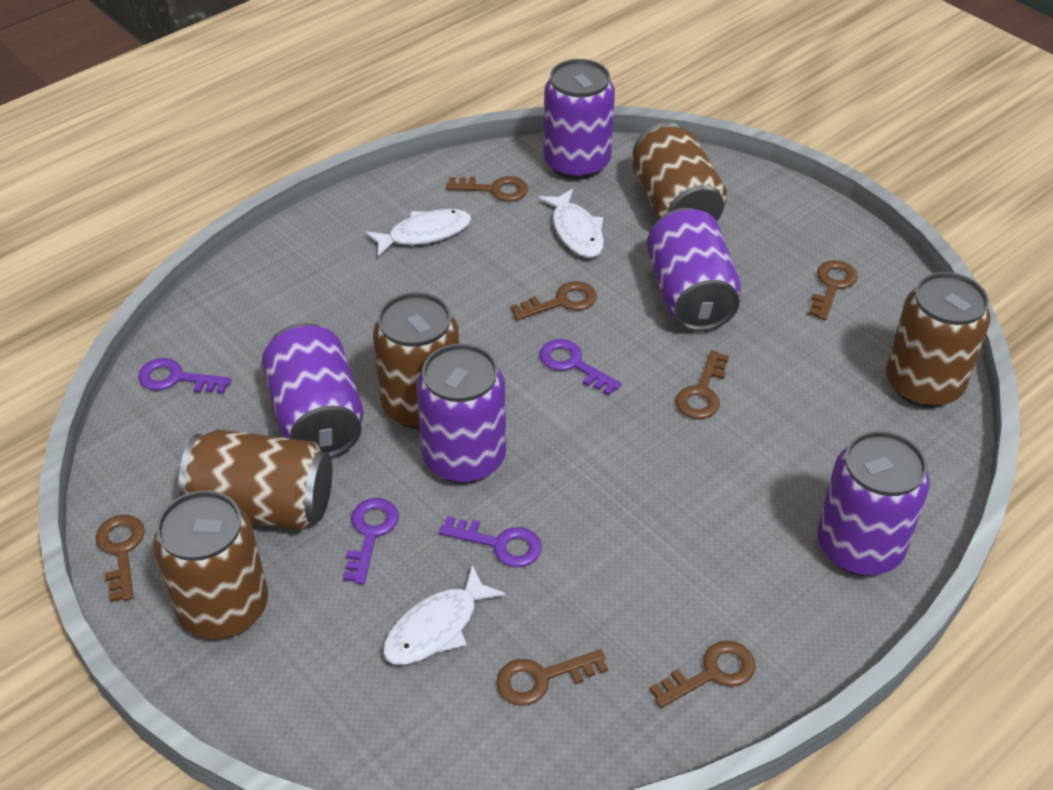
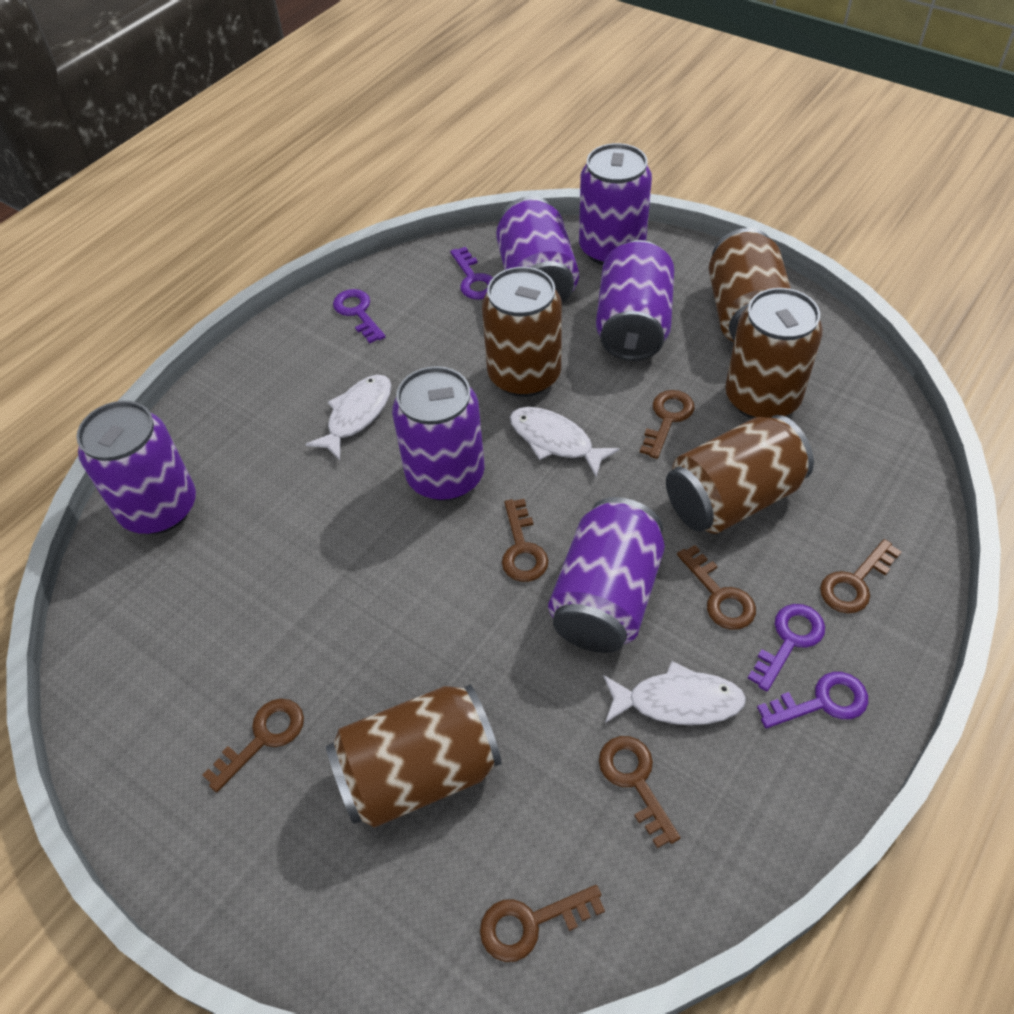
purple can: 5 -> 6

